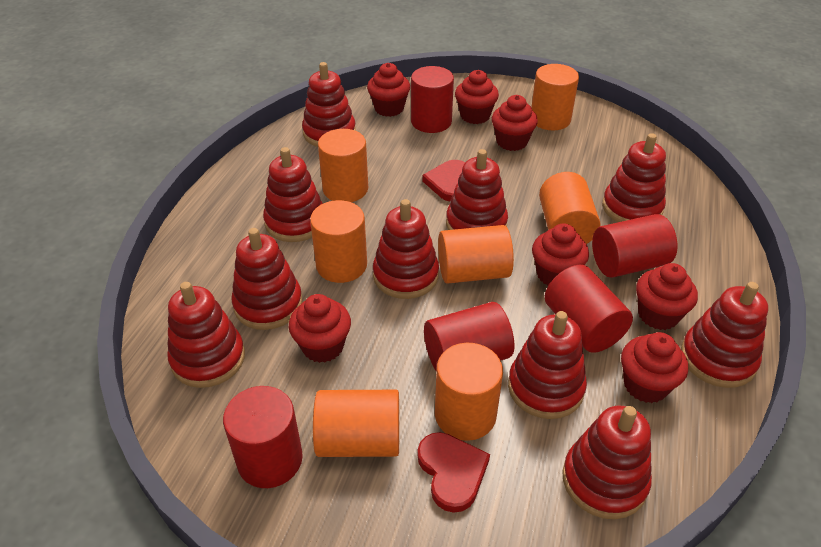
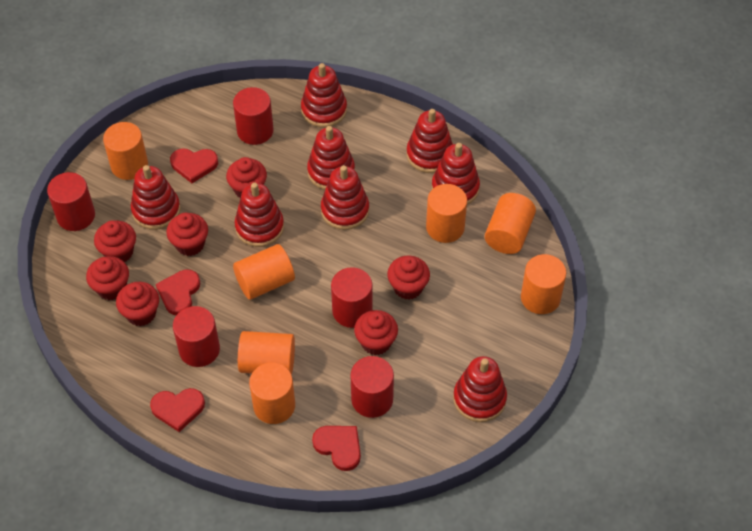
red heart: 2 -> 4
red stacking toy: 10 -> 8

